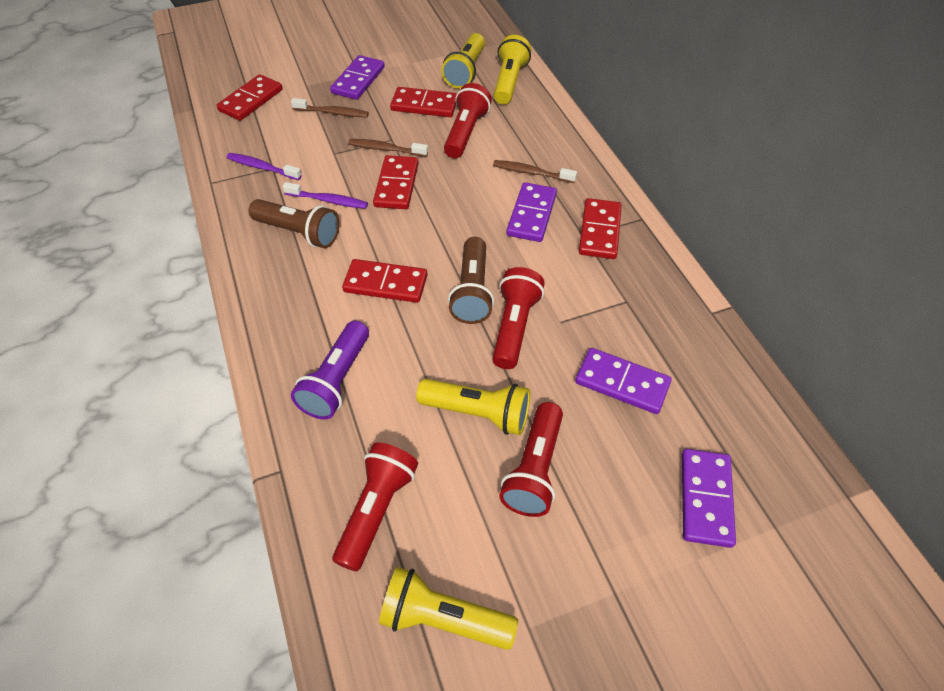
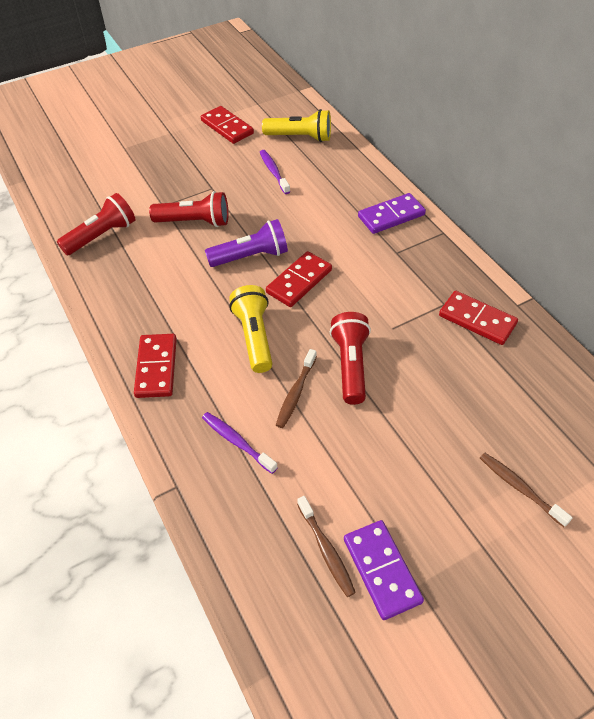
brown flashlight: 2 -> 0
purple domino: 4 -> 2
red domino: 5 -> 4
red flashlight: 4 -> 3
yellow flashlight: 4 -> 2

